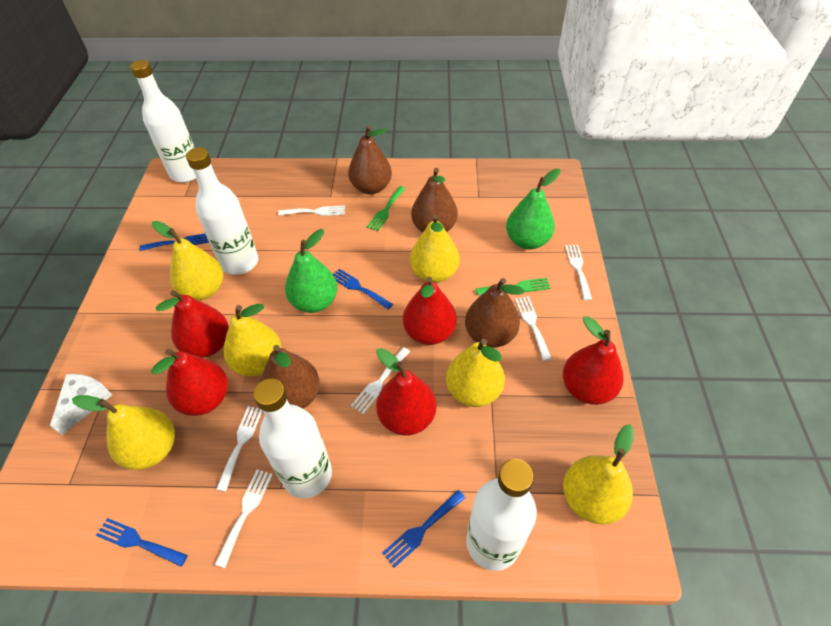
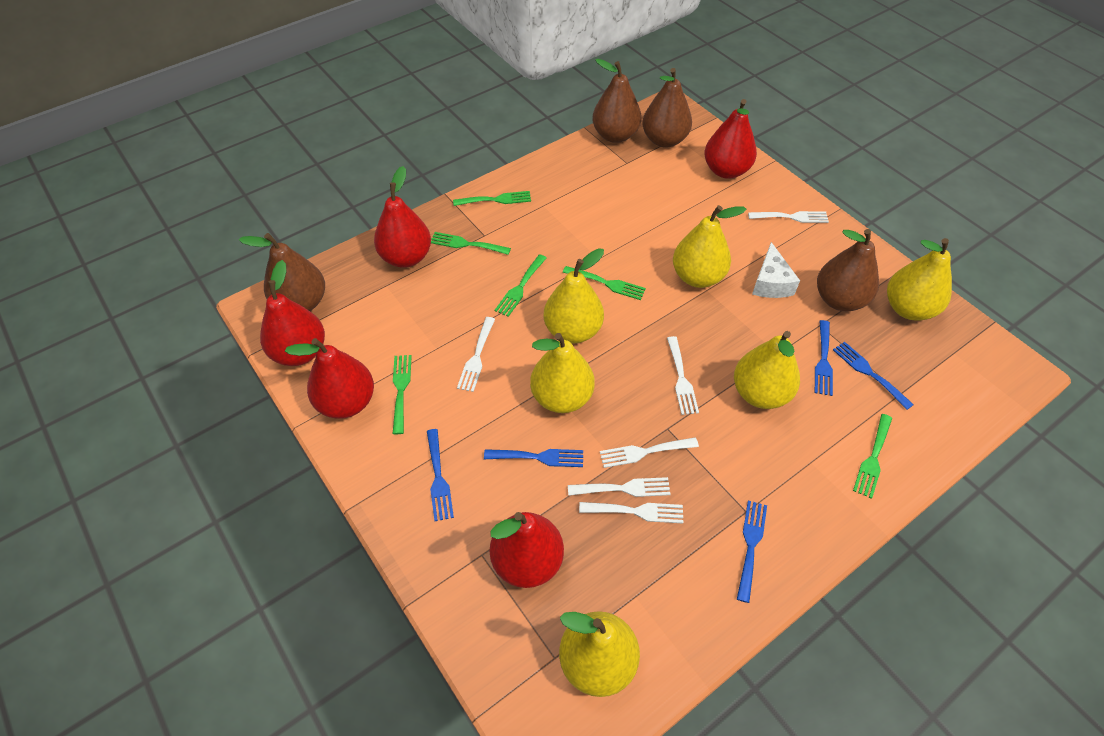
blue fork: 4 -> 5
green fork: 2 -> 6
green pear: 2 -> 0
white bottle: 4 -> 0

